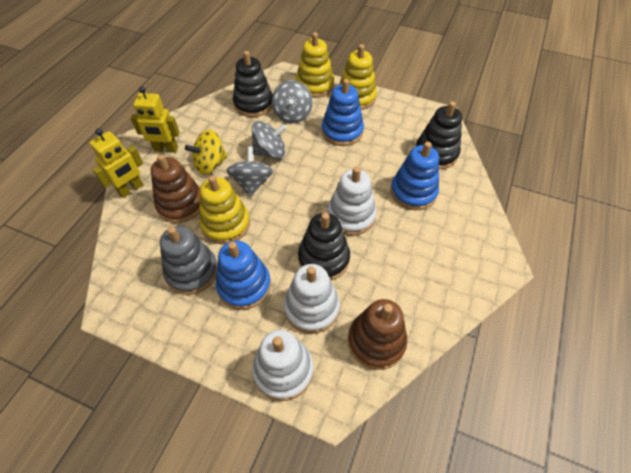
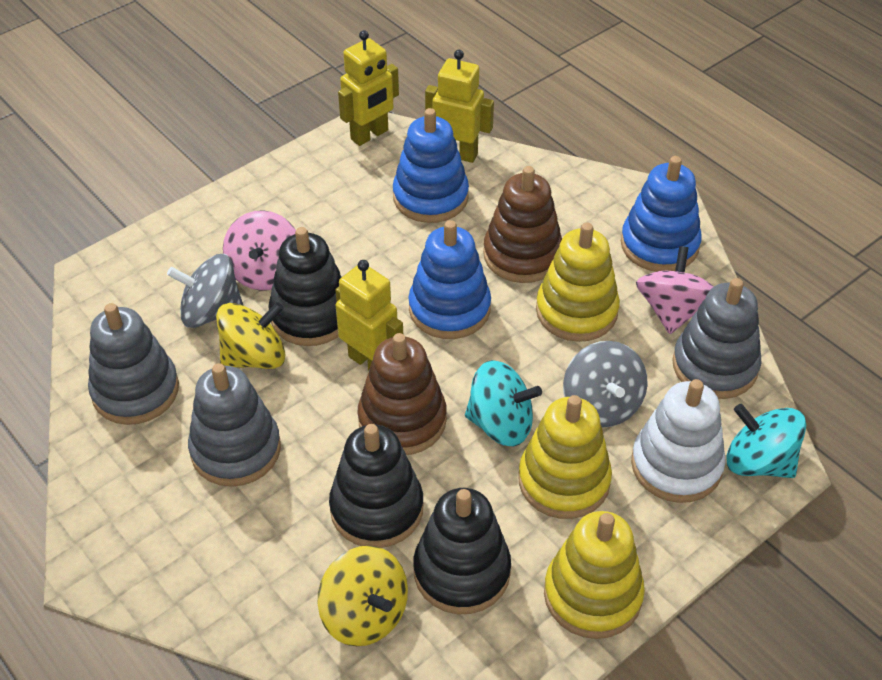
grey spinning top: 3 -> 2
grey stacking toy: 1 -> 3
pink spinning top: 0 -> 2
turquoise spinning top: 0 -> 2
white stacking toy: 3 -> 1
yellow robot: 2 -> 3
yellow spinning top: 1 -> 2

